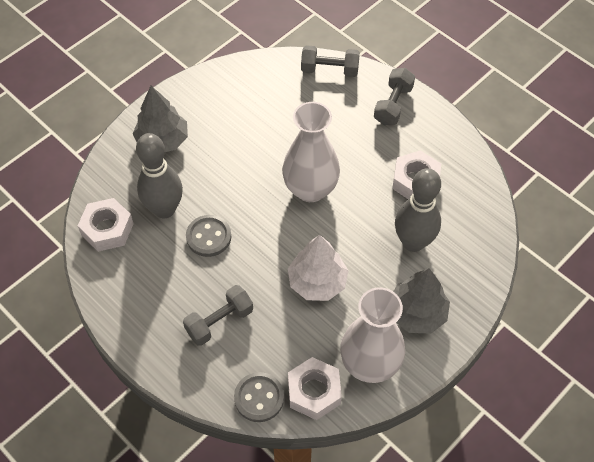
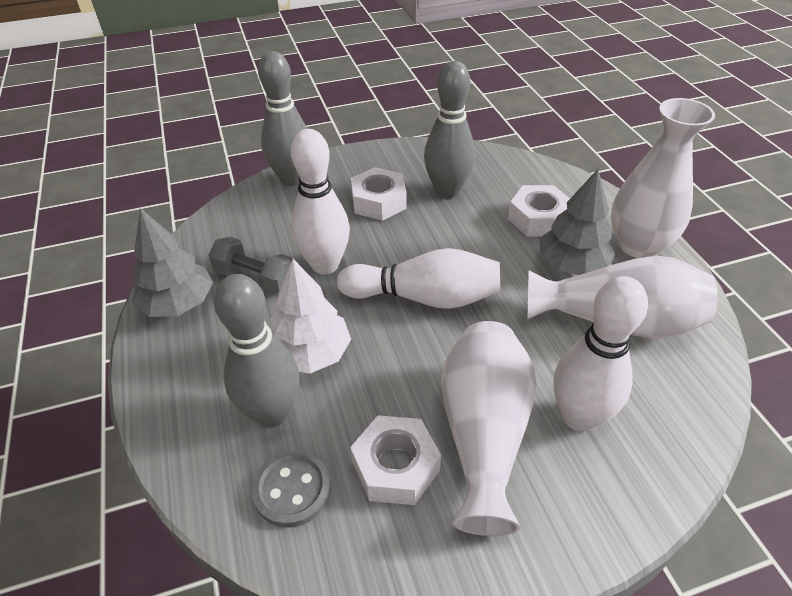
grey bowling pin: 2 -> 3
grey button: 2 -> 1
grey dumbbell: 3 -> 1
white bowling pin: 0 -> 3
white vase: 2 -> 3

